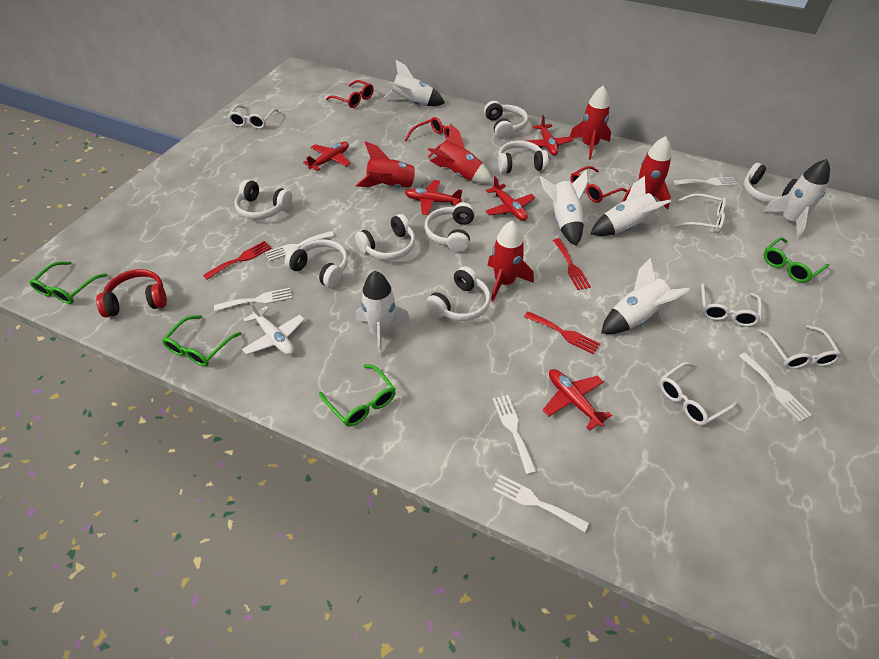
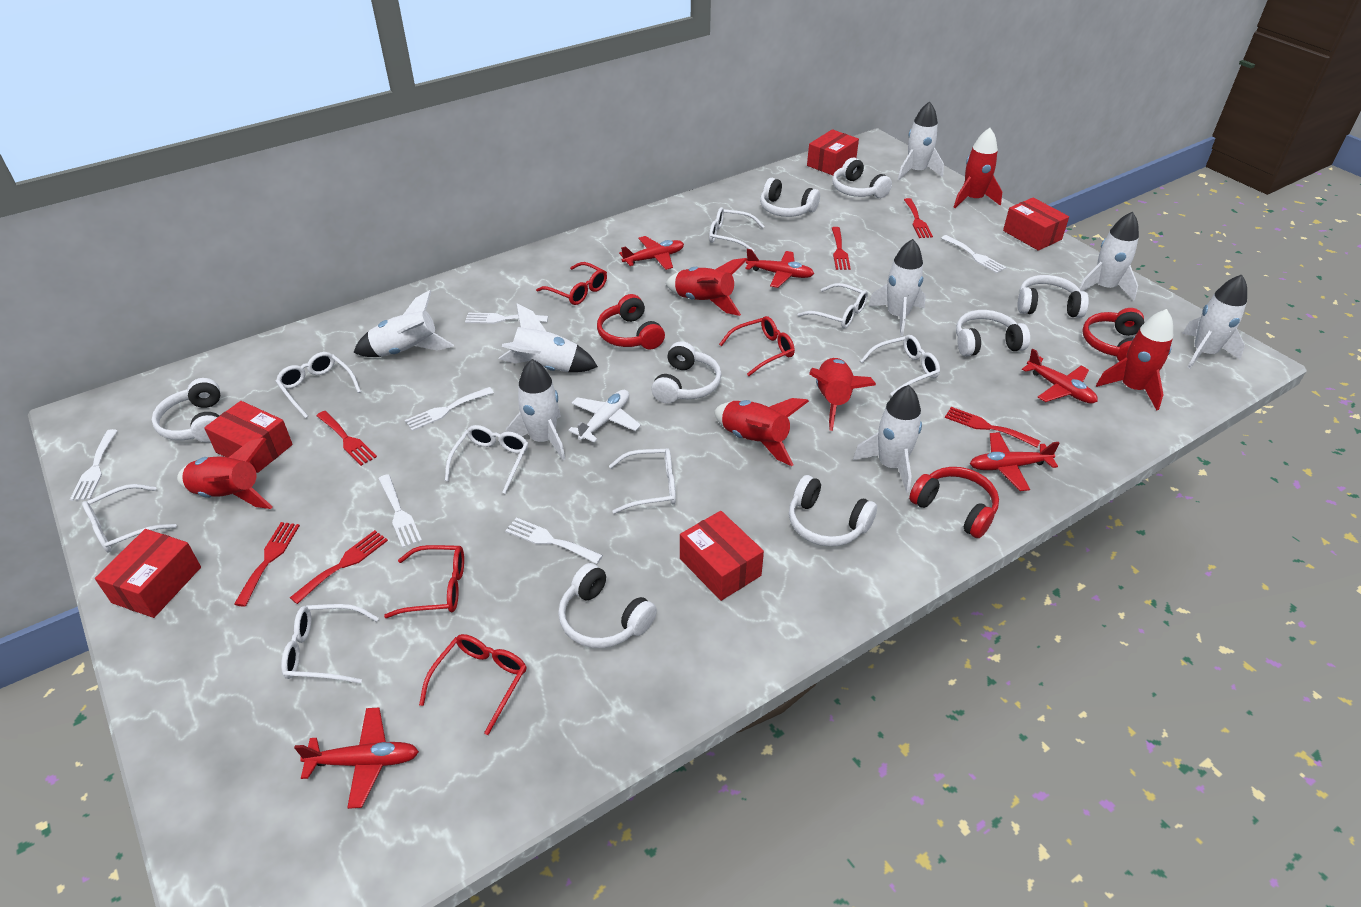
green glasses: 4 -> 0
red box: 0 -> 5
red fork: 3 -> 6
red glasses: 3 -> 4
red headphones: 1 -> 3
red rocket: 5 -> 6
white glasses: 5 -> 8
white rocket: 6 -> 8

